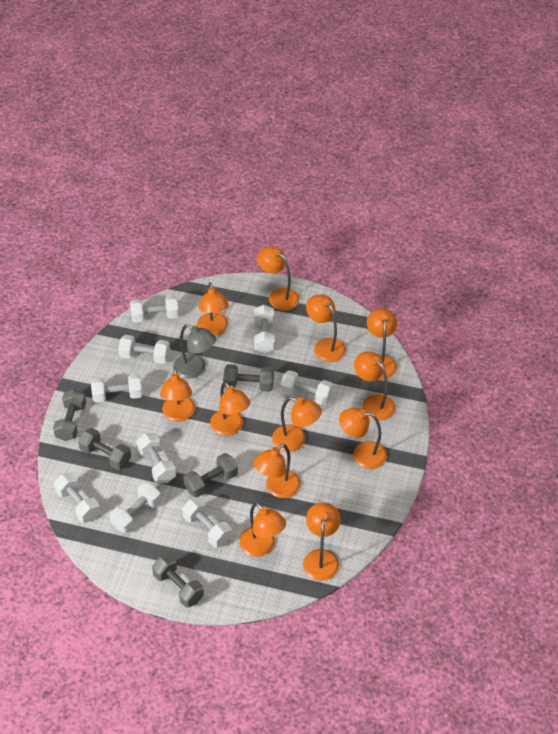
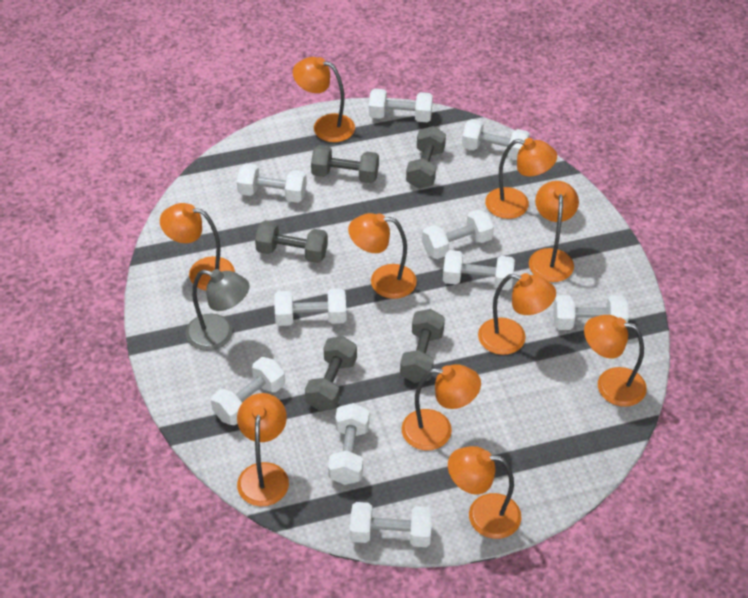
orange lamp: 12 -> 10
white dumbbell: 9 -> 10

